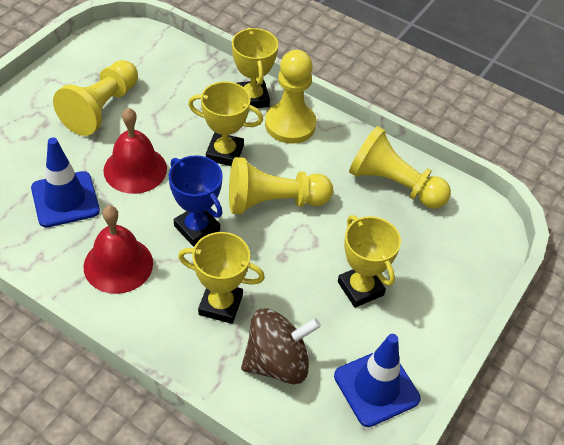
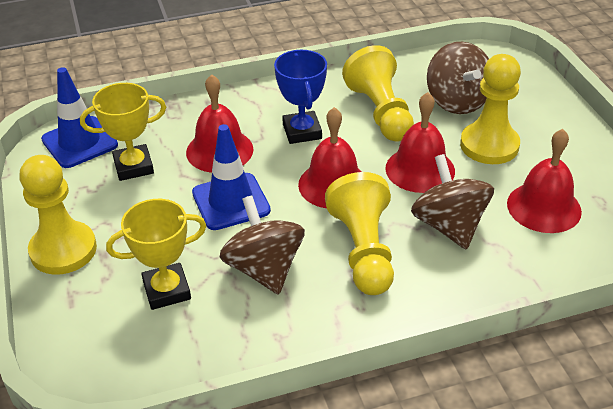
brown spinning top: 1 -> 3
red bell: 2 -> 4
yellow trophy: 4 -> 2

